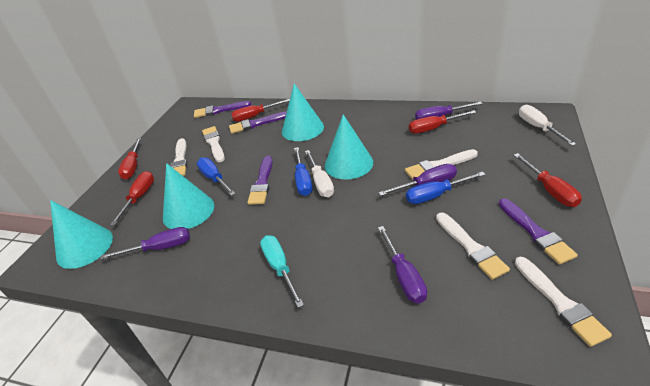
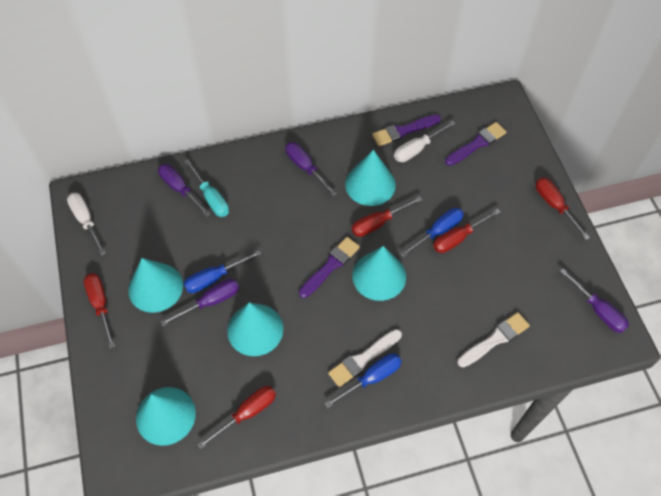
purple brush: 4 -> 3
turquoise cone: 4 -> 5
white brush: 5 -> 2

